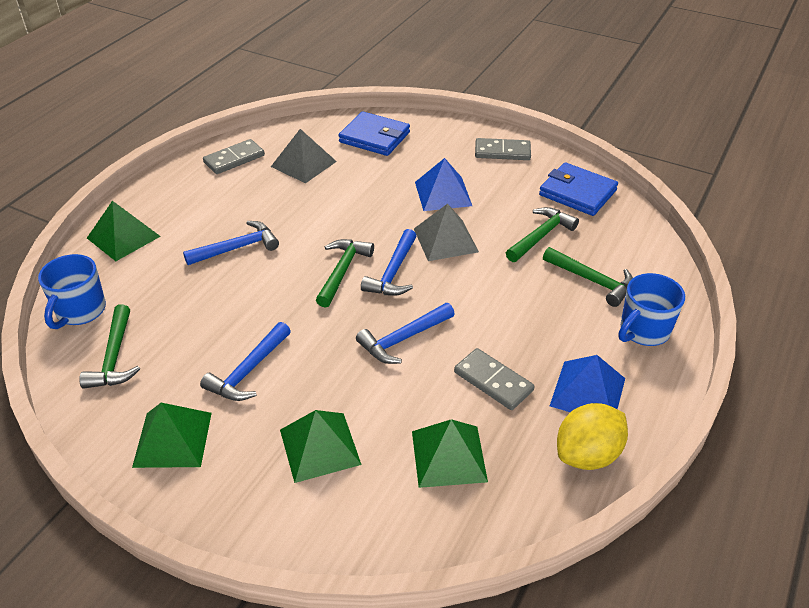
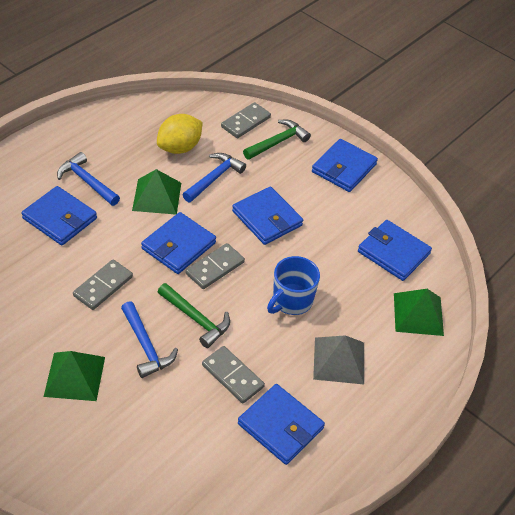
blue hammer: 4 -> 3
blue mug: 2 -> 1
blue pyramid: 2 -> 0
blue wallet: 2 -> 6
green hammer: 4 -> 2
green pyramid: 4 -> 3
grey domino: 3 -> 4
grey pyramid: 2 -> 1

